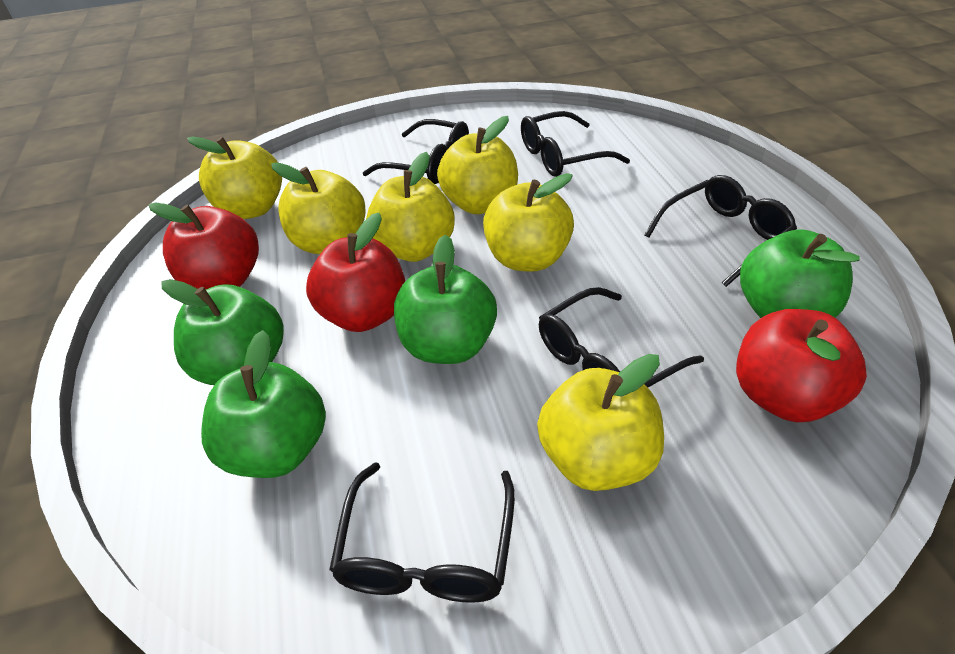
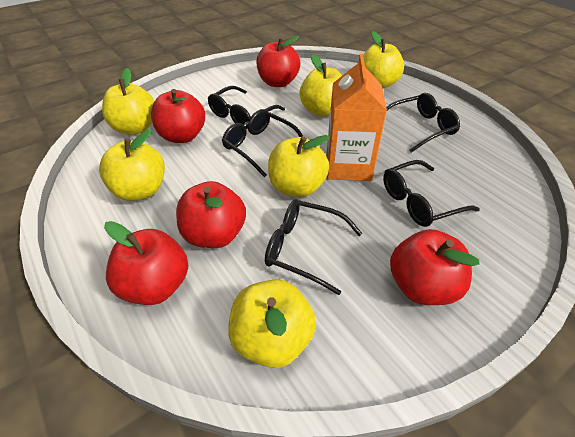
green apple: 4 -> 0
orange carton: 0 -> 1
red apple: 3 -> 5

